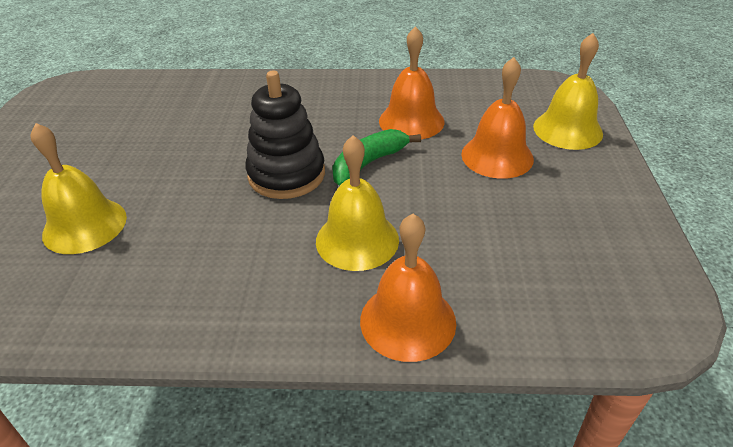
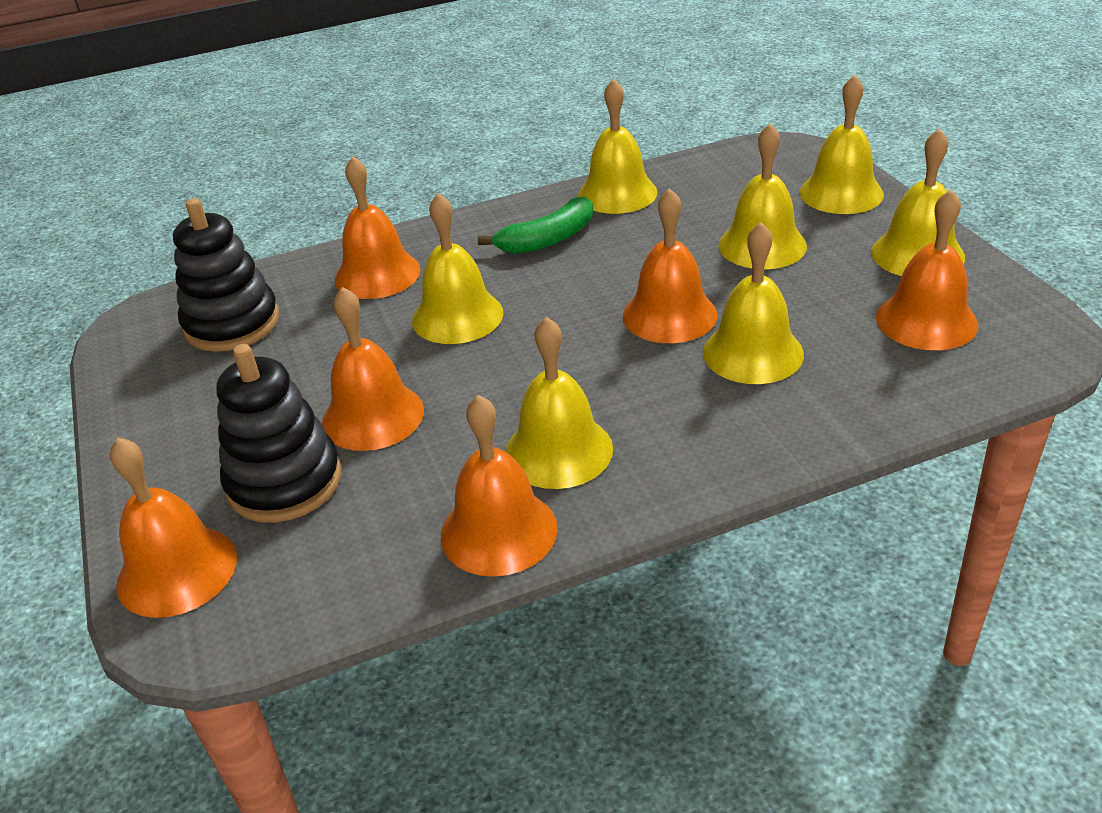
black stacking toy: 1 -> 2
orange bell: 3 -> 6
yellow bell: 3 -> 7

